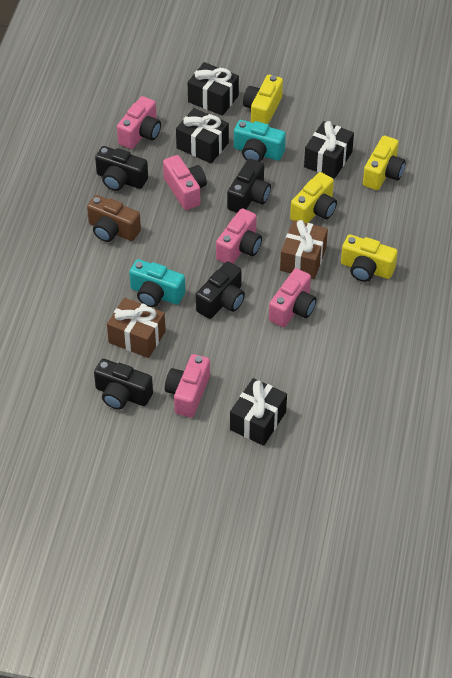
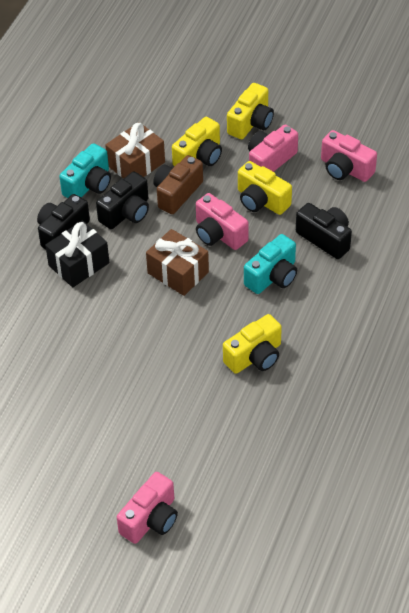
black camera: 4 -> 3
black gift: 4 -> 1
pink camera: 5 -> 4

